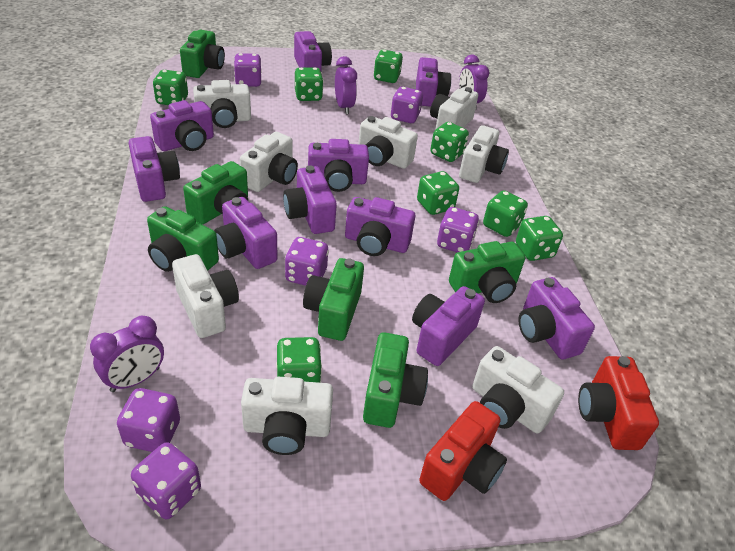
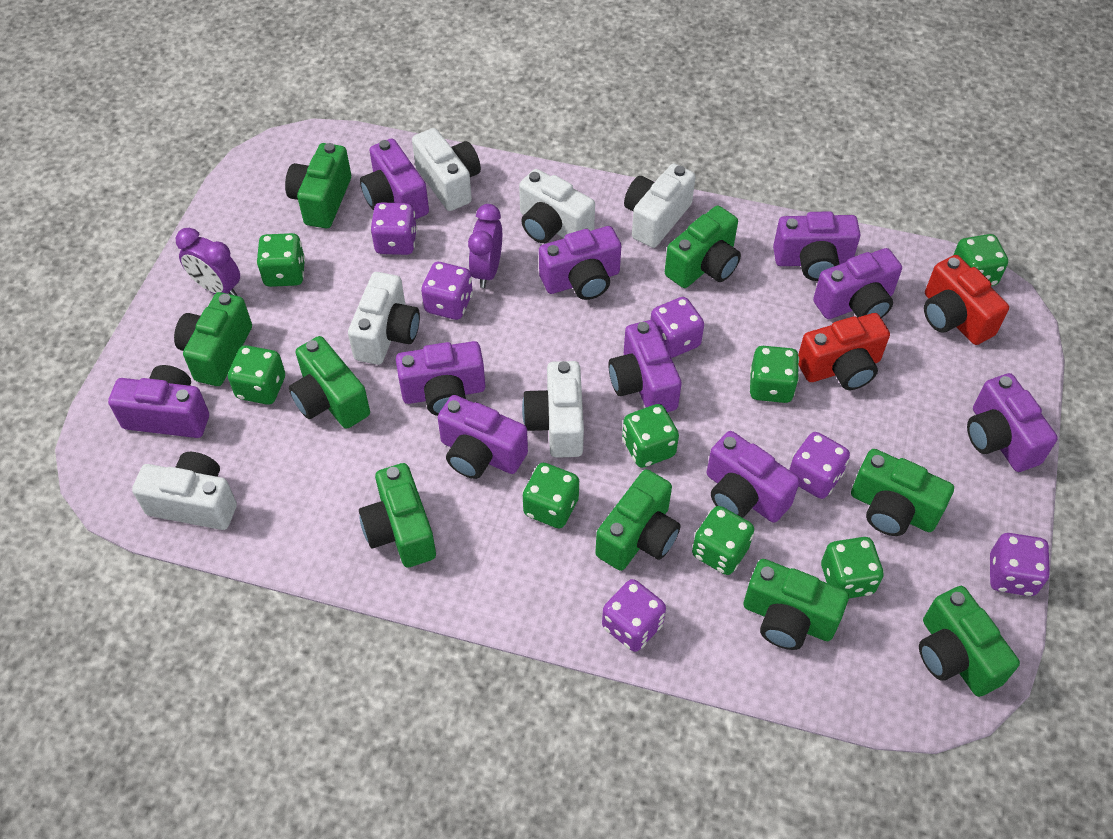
green camera: 6 -> 9
purple clock: 3 -> 2
white camera: 8 -> 6

